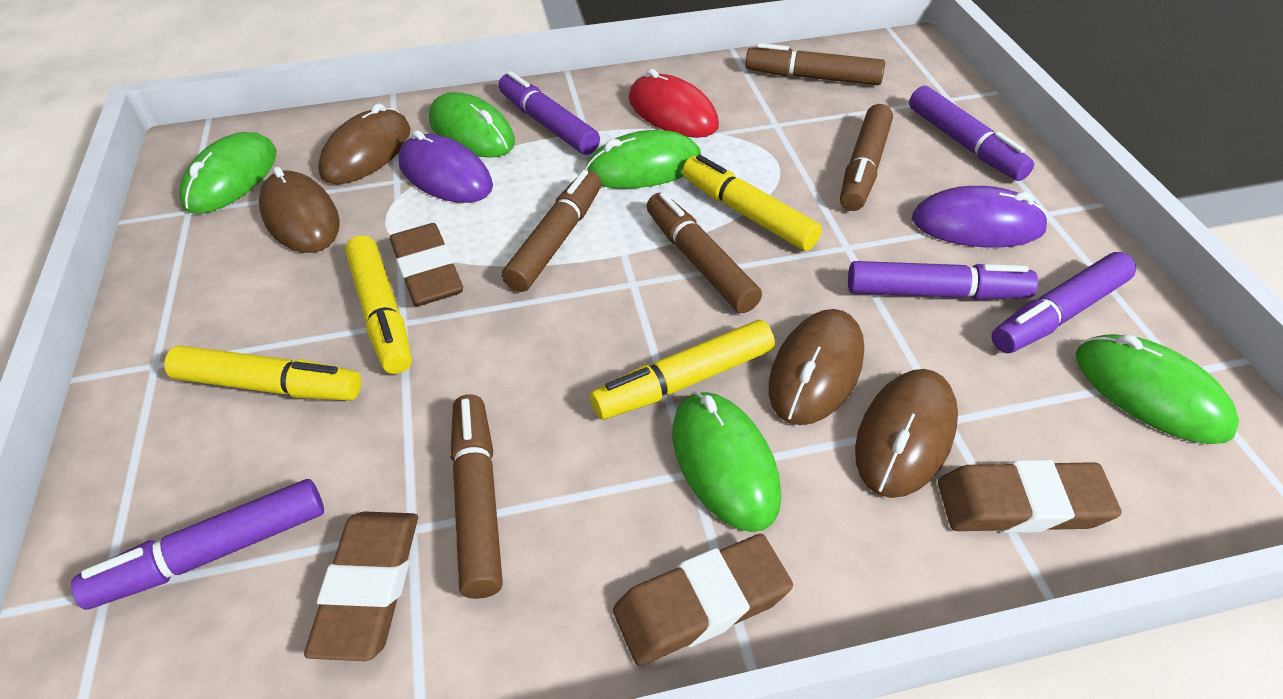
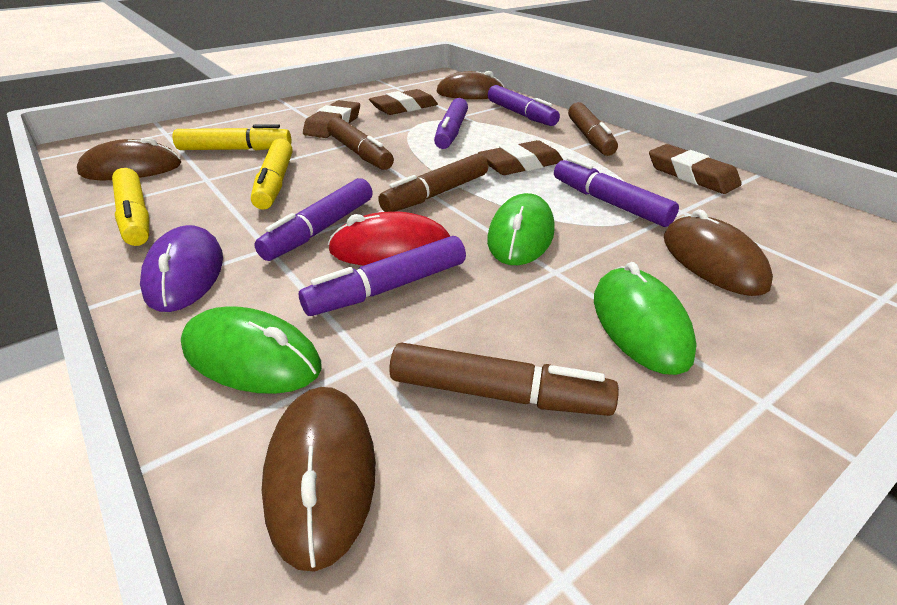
brown marker: 5 -> 4
green mouse: 5 -> 3
purple mouse: 2 -> 1
yellow marker: 4 -> 3

